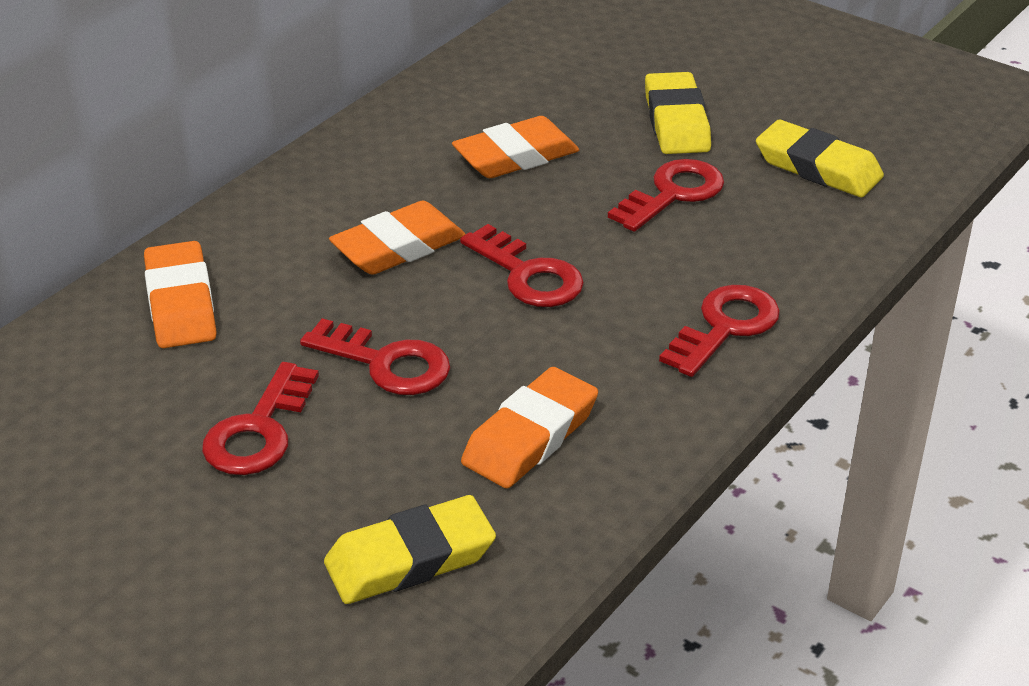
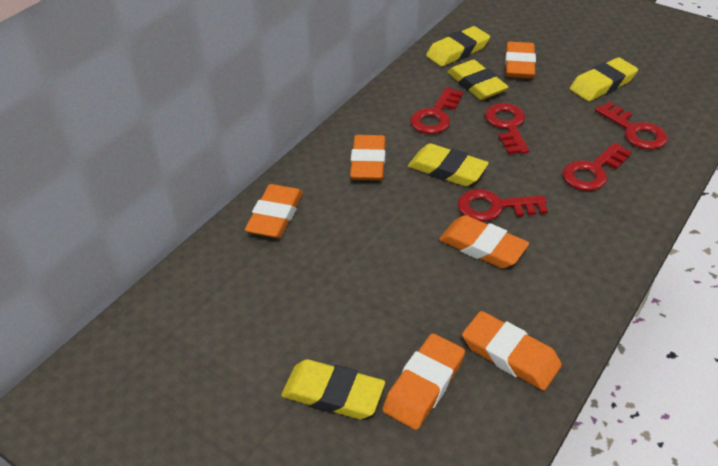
orange eraser: 4 -> 6
yellow eraser: 3 -> 5

